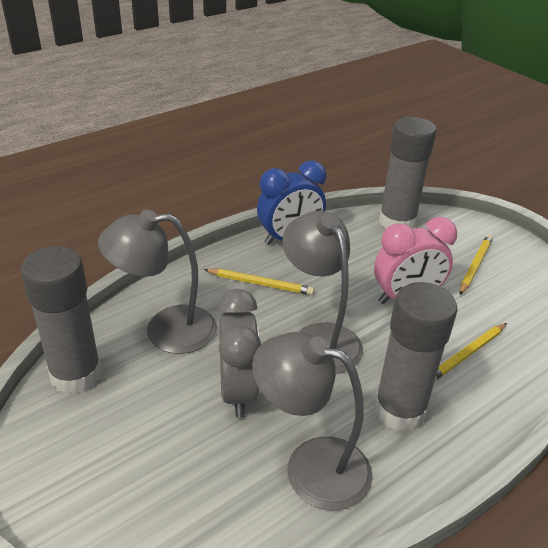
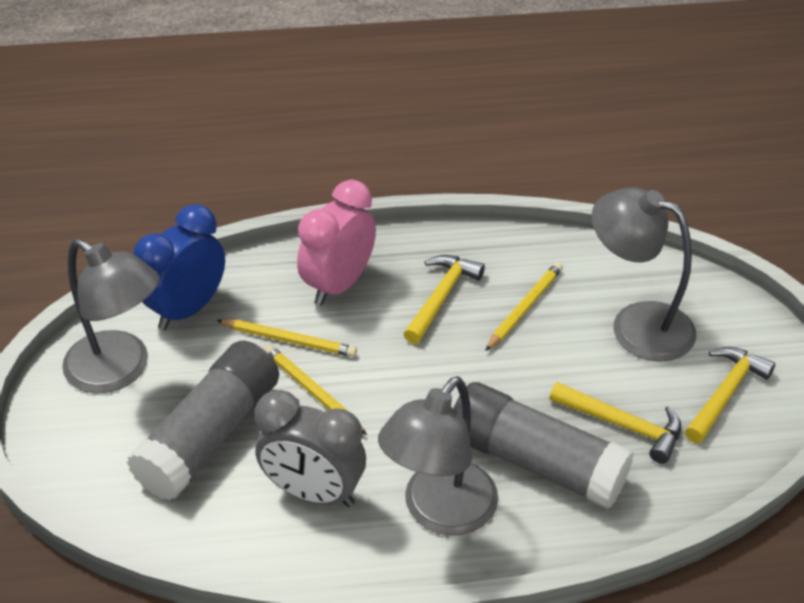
grey glue stick: 3 -> 2
yellow hammer: 0 -> 3

